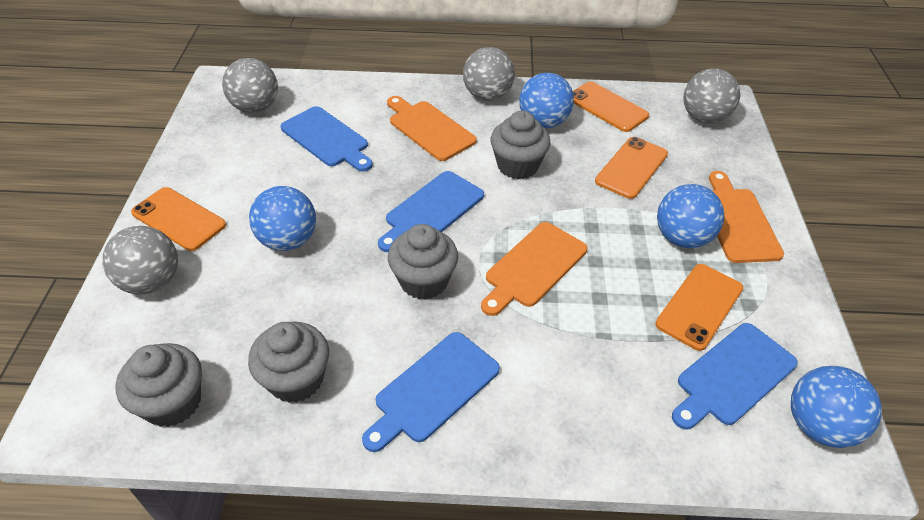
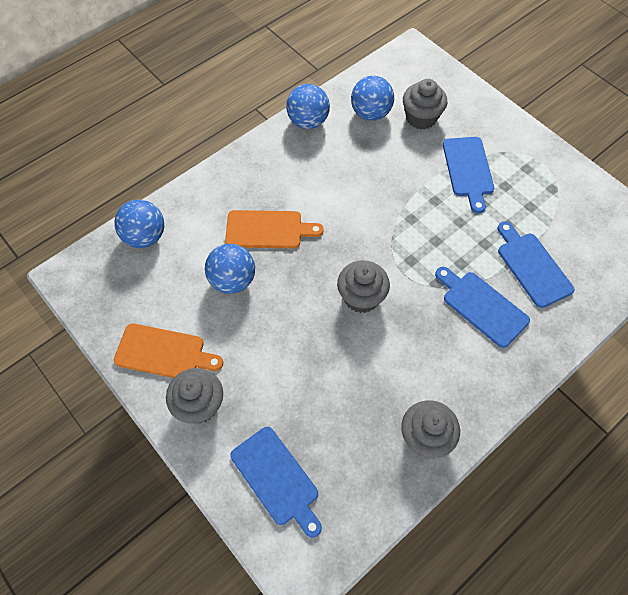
grey ball: 4 -> 0
orange cutting board: 3 -> 2
orange phone: 4 -> 0

